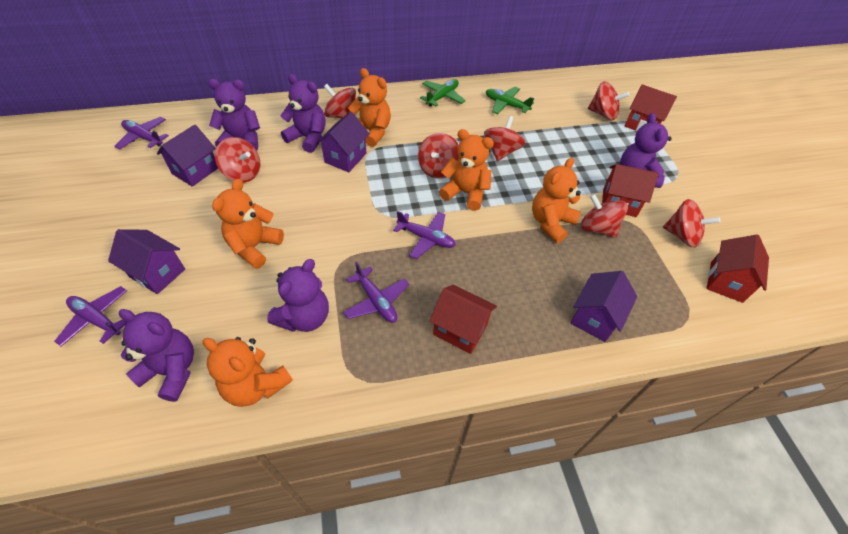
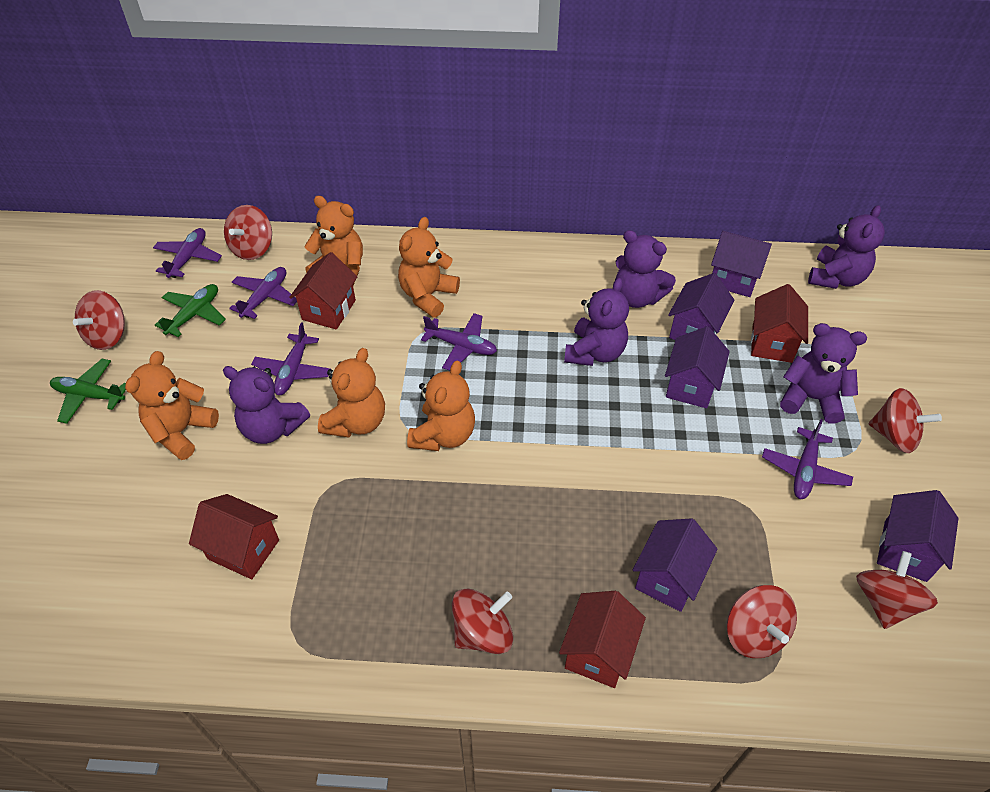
purple house: 4 -> 5
purple plane: 4 -> 5
red spinning top: 7 -> 6

